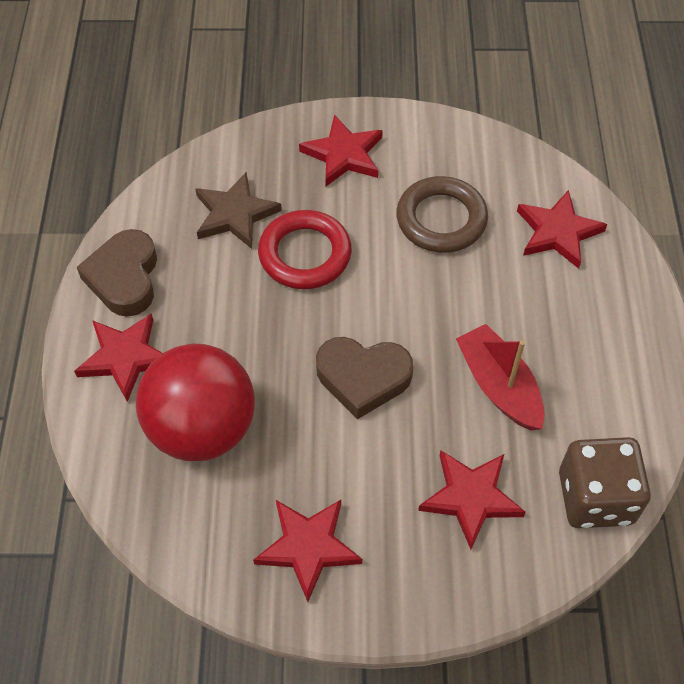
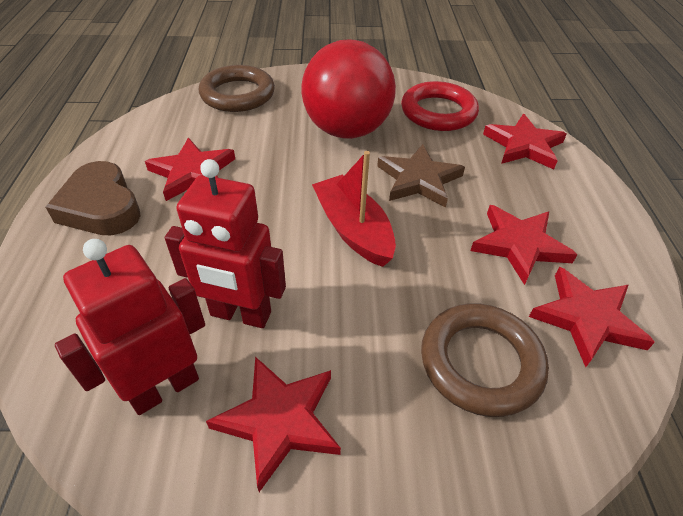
brown dice: 1 -> 0
brown heart: 2 -> 1
brown ring: 1 -> 2
red robot: 0 -> 2

